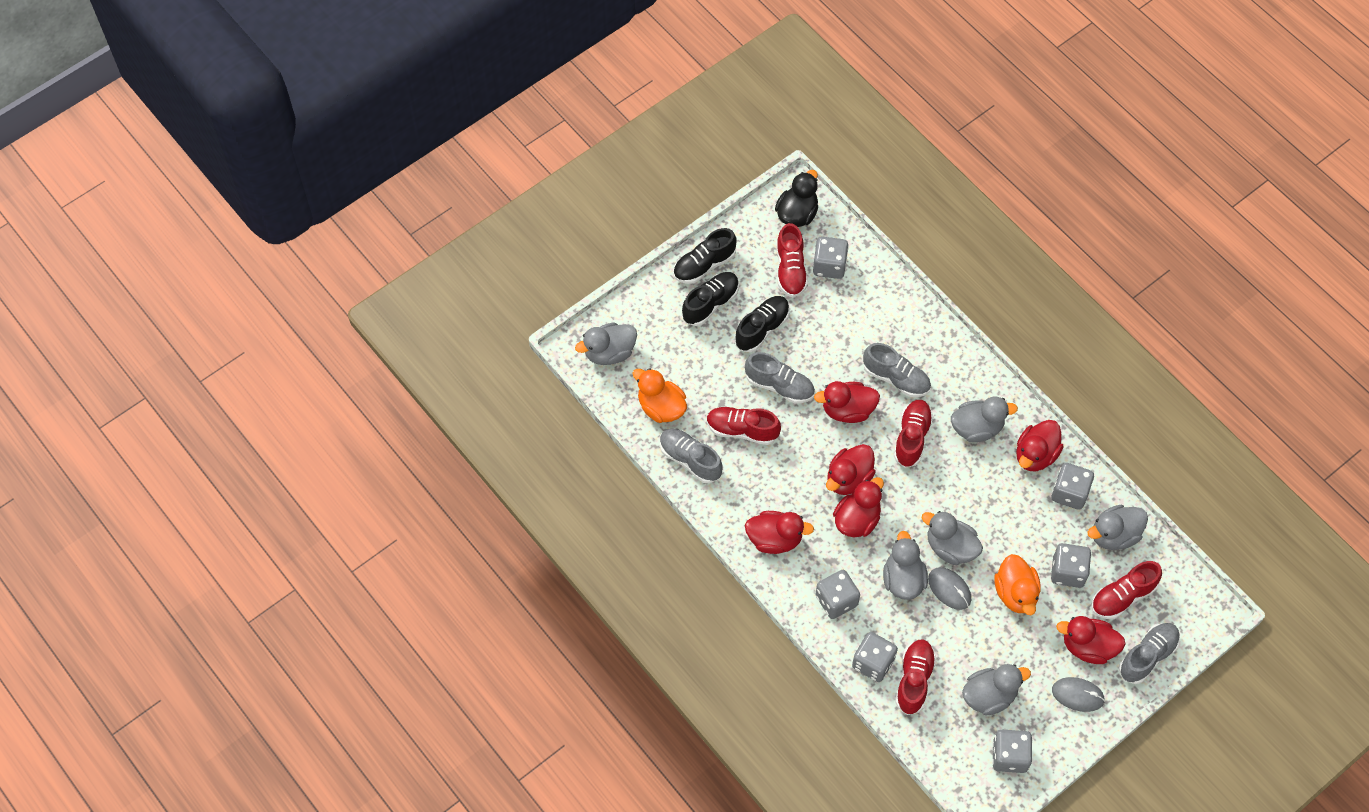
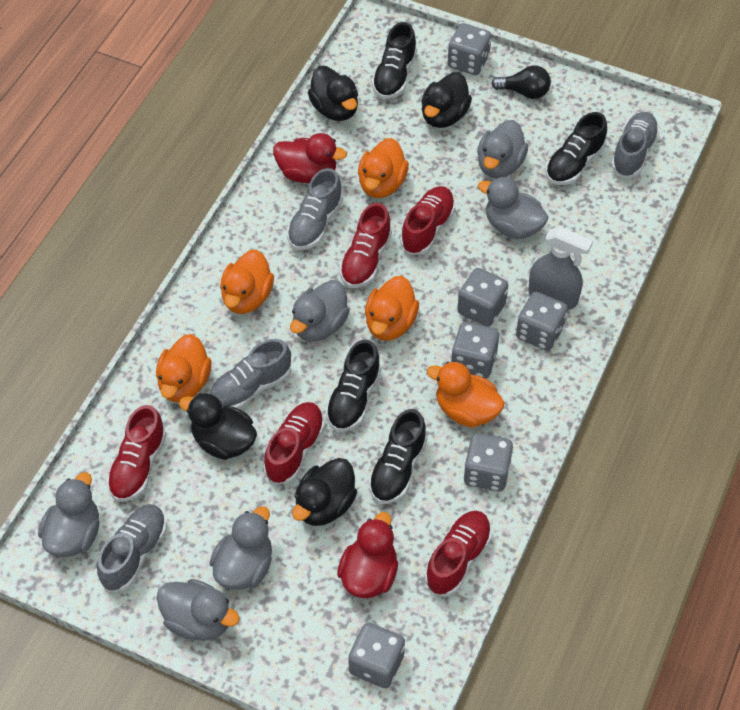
black duck: 1 -> 4
black light bulb: 0 -> 1
black shoe: 3 -> 4
grey mouse: 2 -> 0
grey spray bottle: 0 -> 1
orange duck: 2 -> 5
red duck: 6 -> 2

